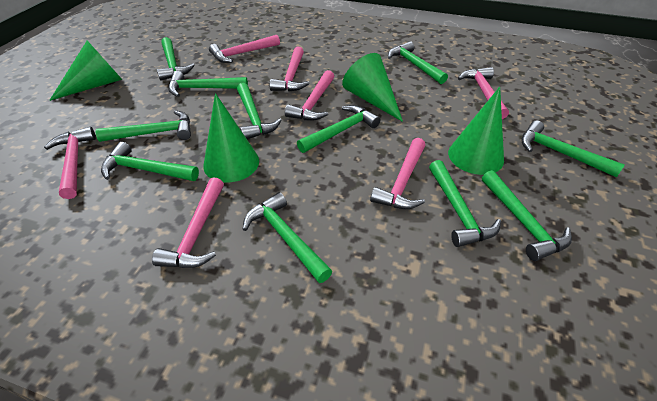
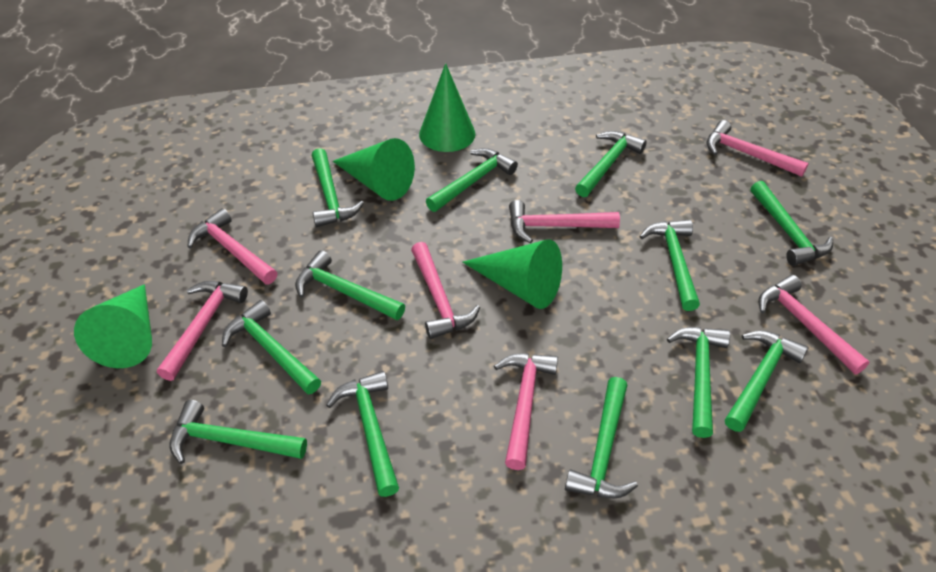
green hammer: 11 -> 12

